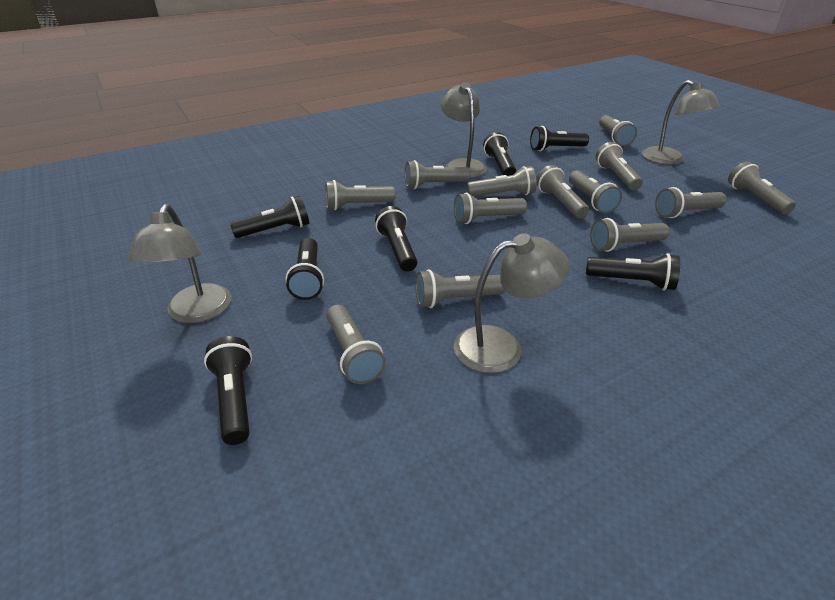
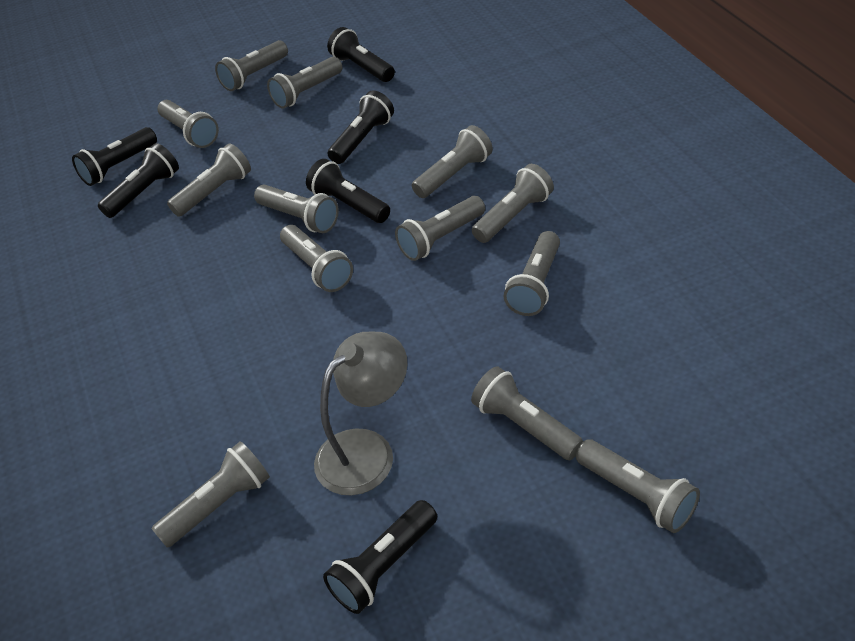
black flashlight: 7 -> 6
grey lamp: 4 -> 1

